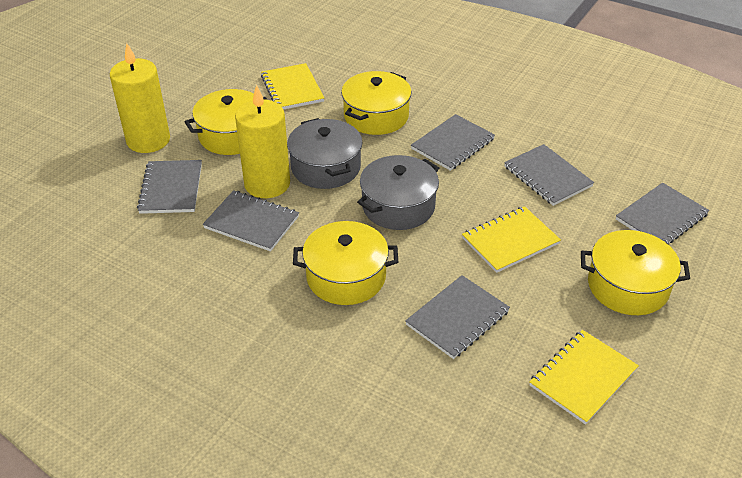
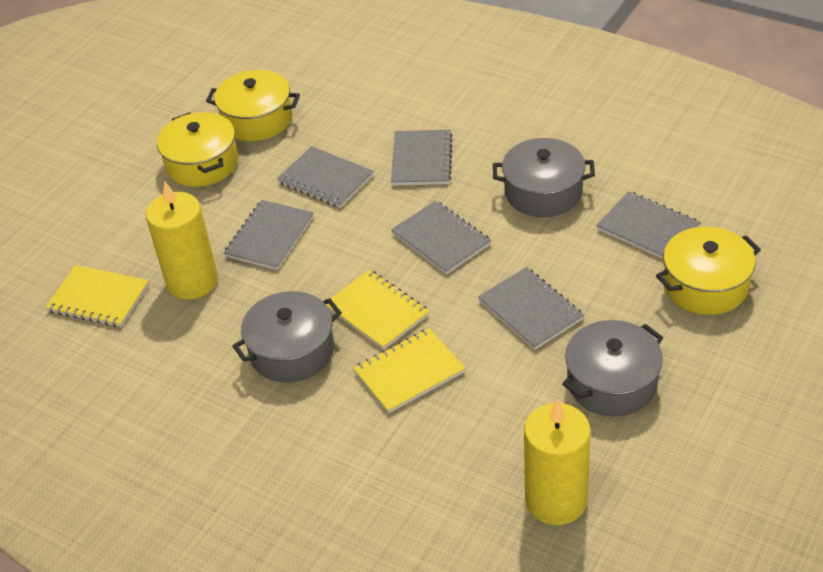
grey pot: 2 -> 3
yellow pot: 4 -> 3

